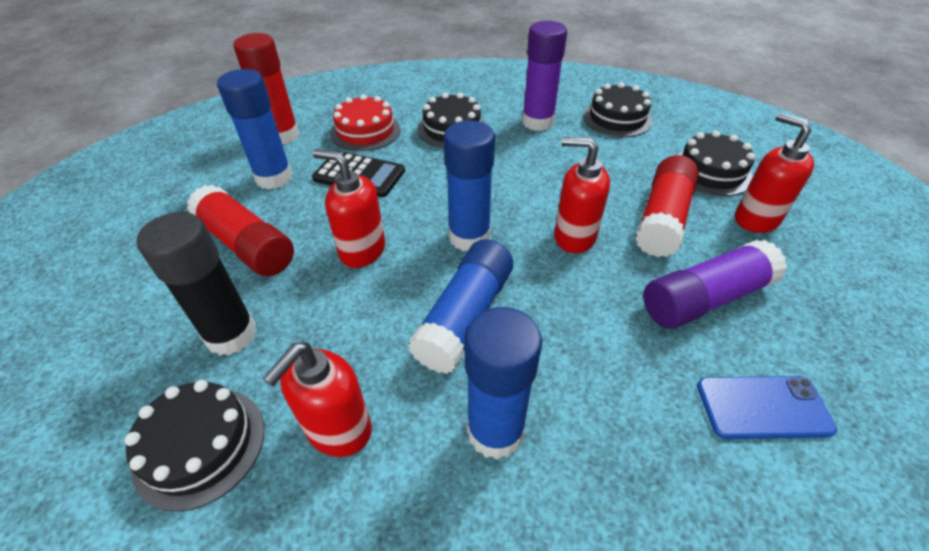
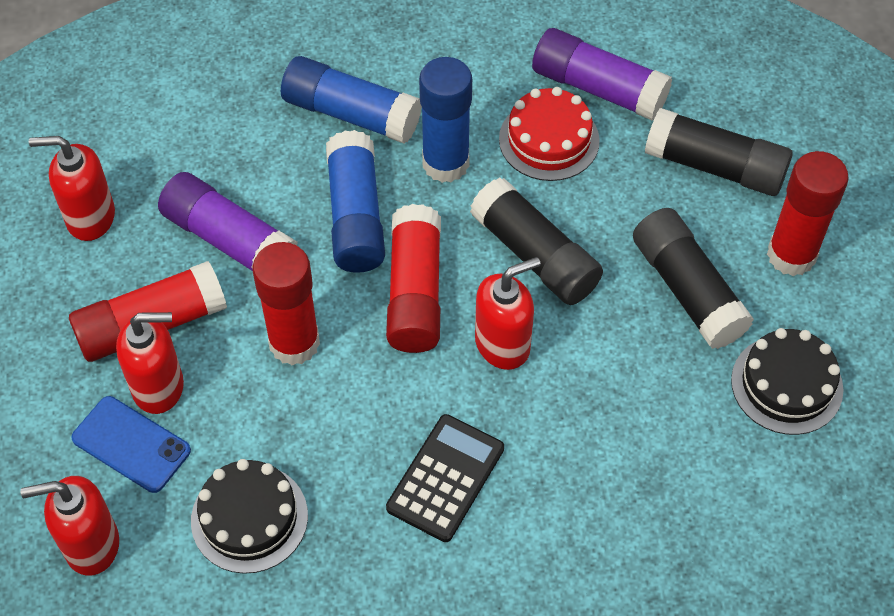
black cake: 4 -> 2
black glue stick: 1 -> 3
blue glue stick: 4 -> 3
red glue stick: 3 -> 4

